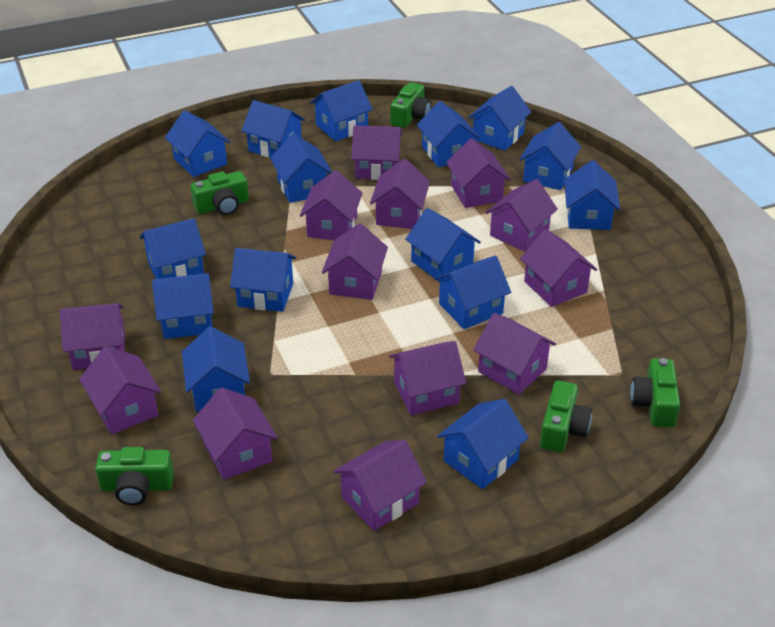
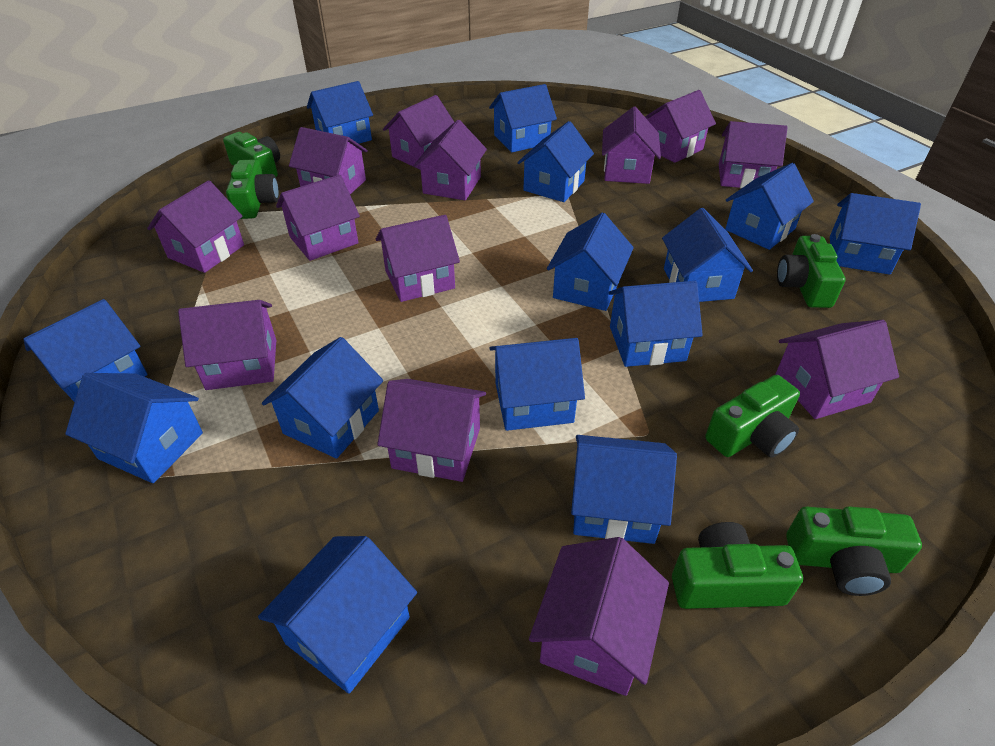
blue house: 15 -> 14
green camera: 5 -> 6

